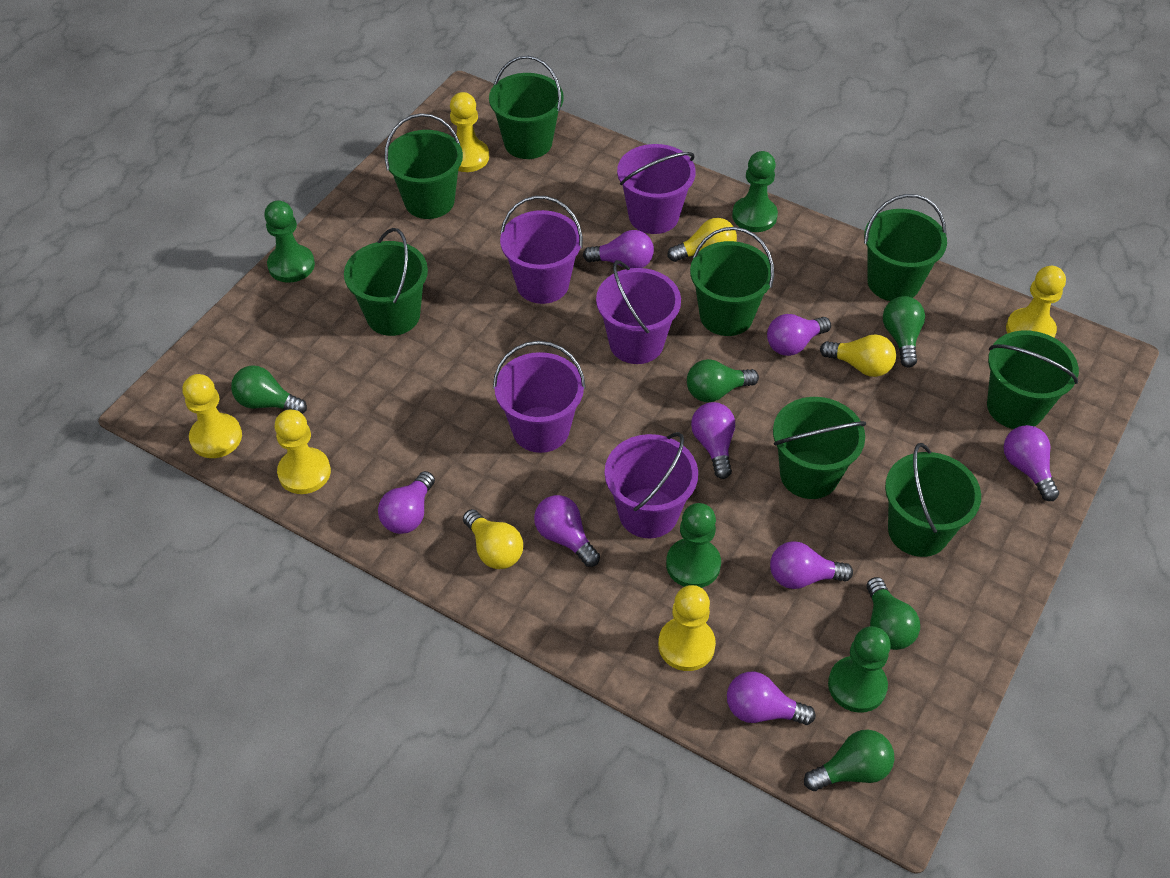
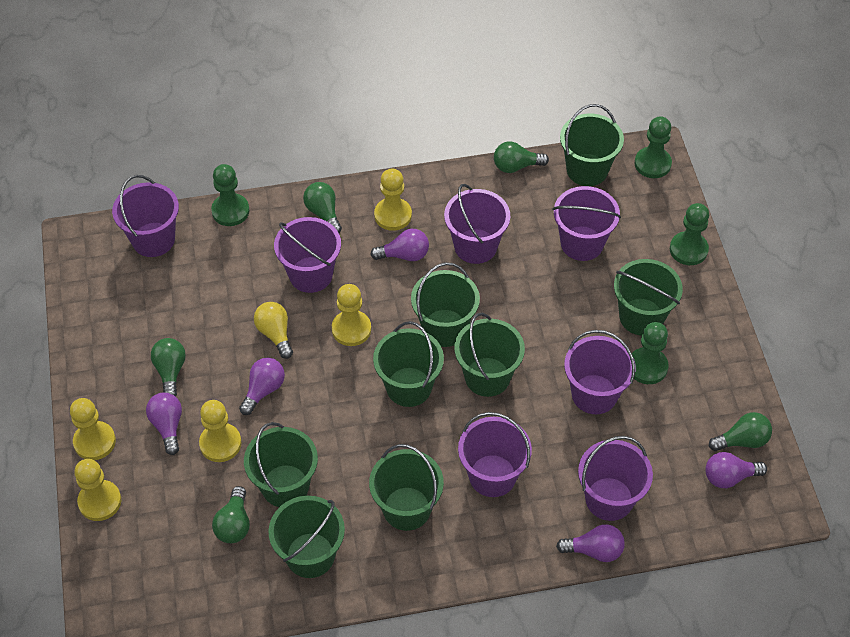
purple bucket: 5 -> 7
purple light bulb: 8 -> 5
yellow light bulb: 3 -> 1

